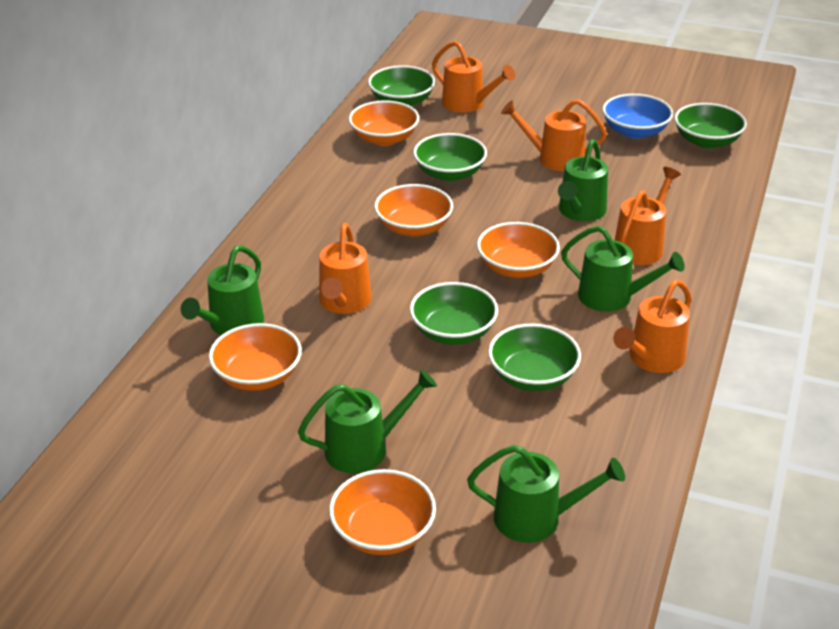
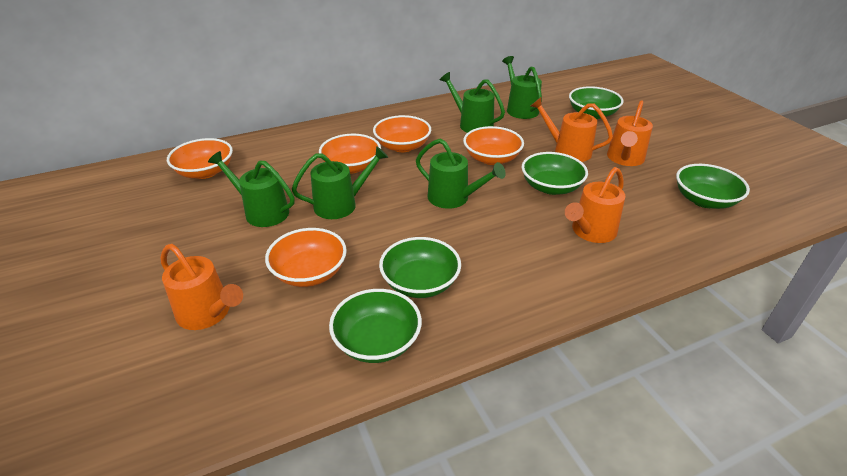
blue bowl: 1 -> 0
orange watering can: 5 -> 4

